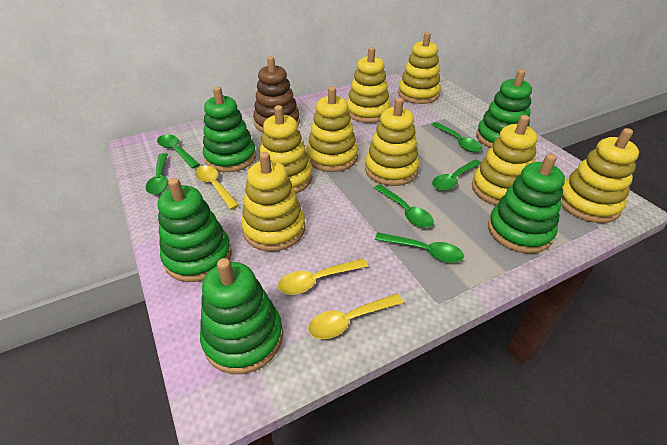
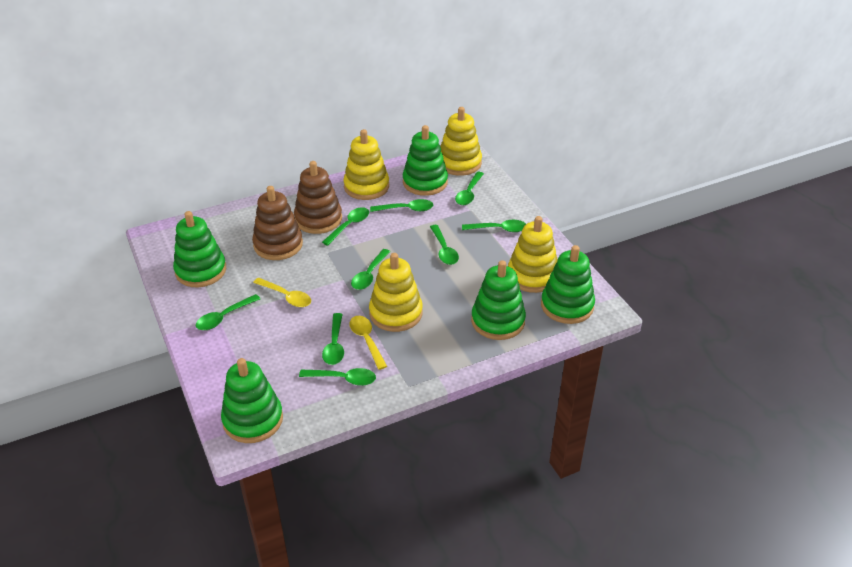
brown stacking toy: 1 -> 2
green spoon: 6 -> 9
yellow spoon: 3 -> 2
yellow stacking toy: 8 -> 4

